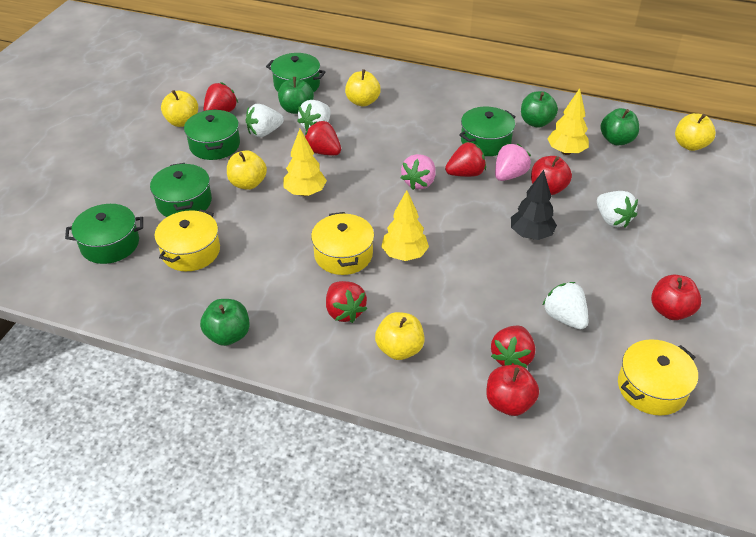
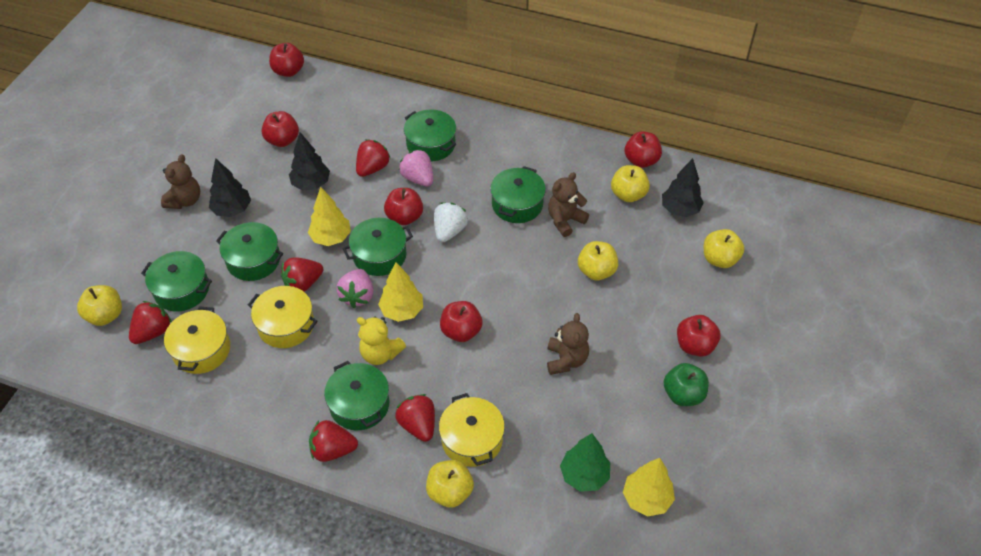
black tree: 1 -> 3
brown teddy bear: 0 -> 3
green apple: 4 -> 1
green pot: 5 -> 6
green tree: 0 -> 1
red apple: 3 -> 6
white strawberry: 4 -> 1
yellow teddy bear: 0 -> 1

